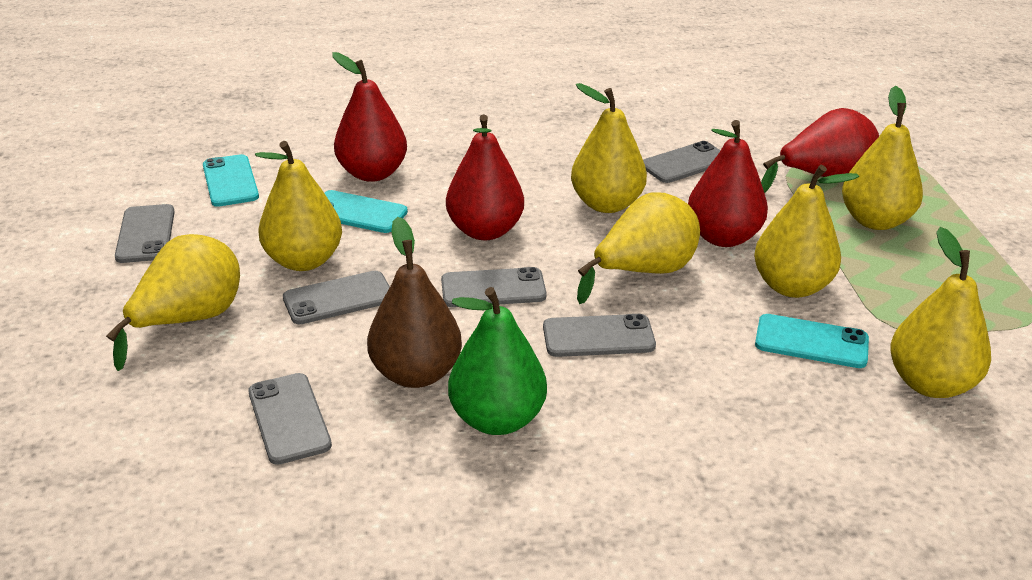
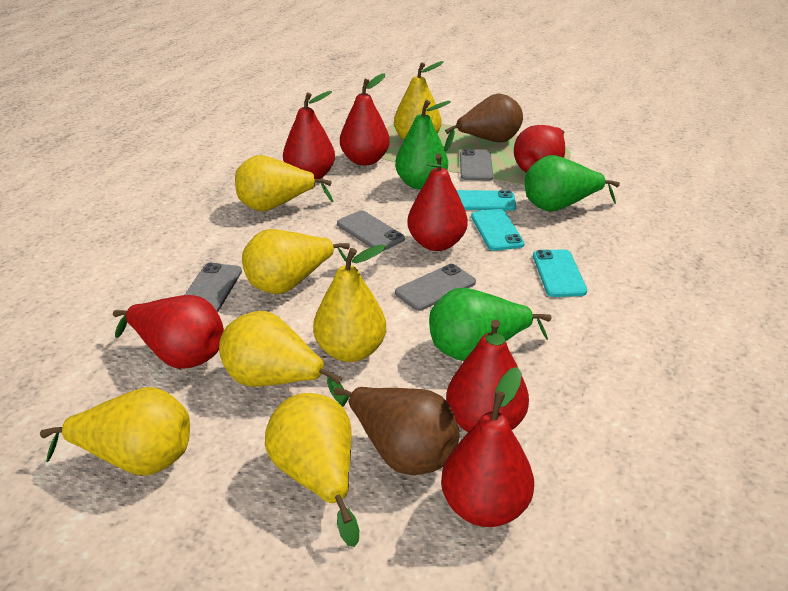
brown pear: 1 -> 2
green pear: 1 -> 3
grey phone: 6 -> 4
red pear: 4 -> 7

